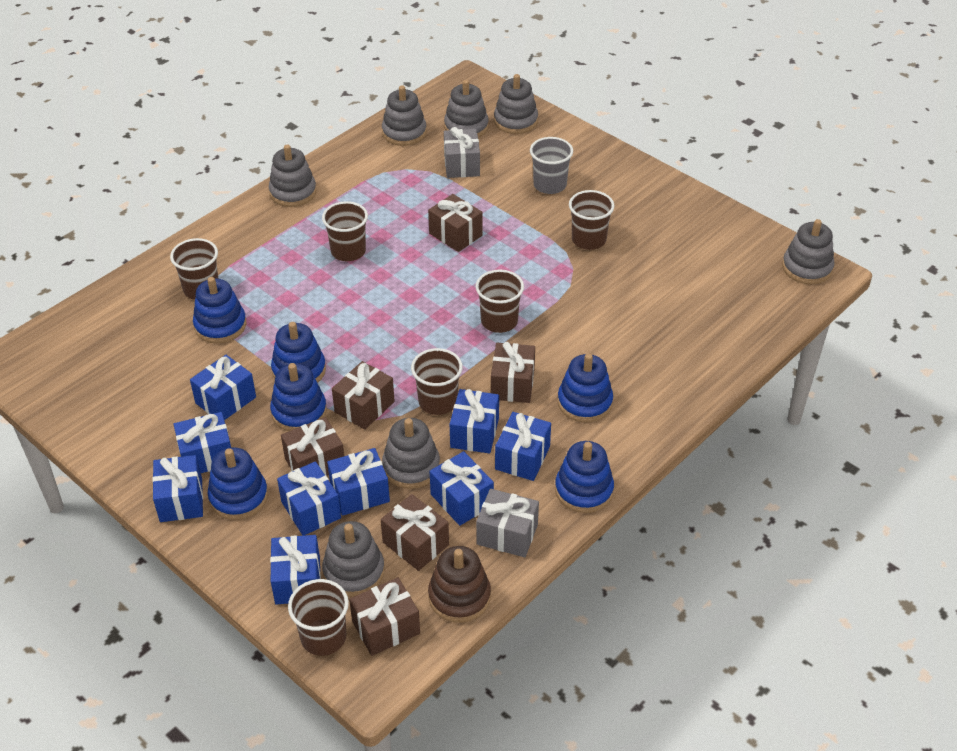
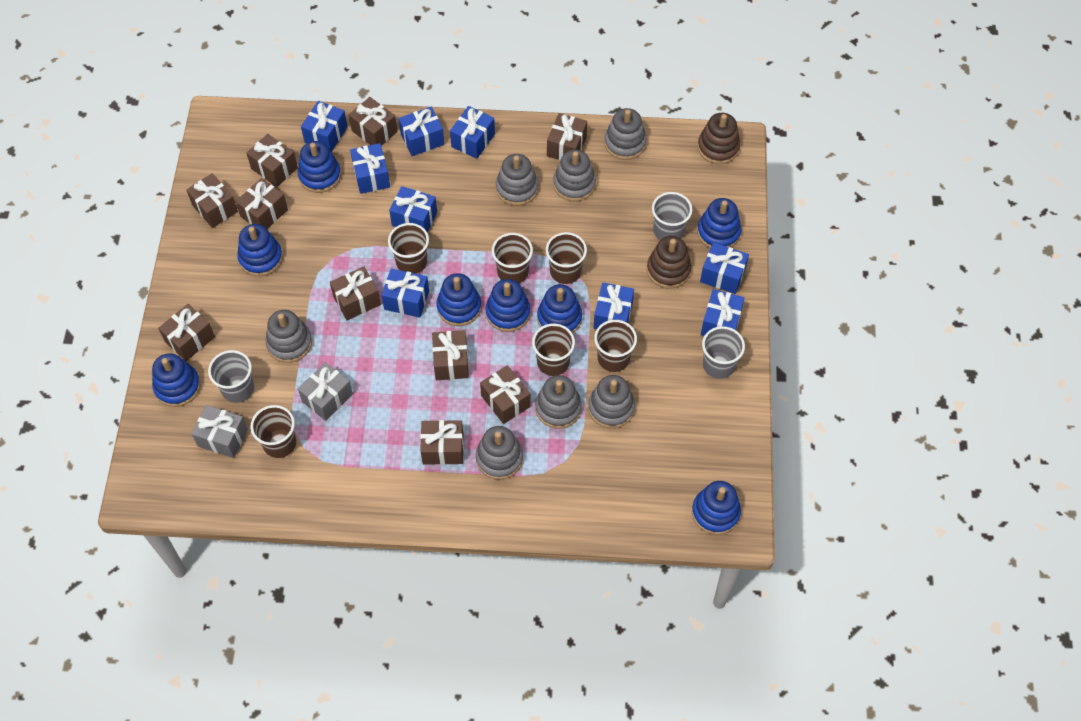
blue stacking toy: 6 -> 8
brown gift: 6 -> 10
brown stacking toy: 1 -> 2
grey cup: 1 -> 3

